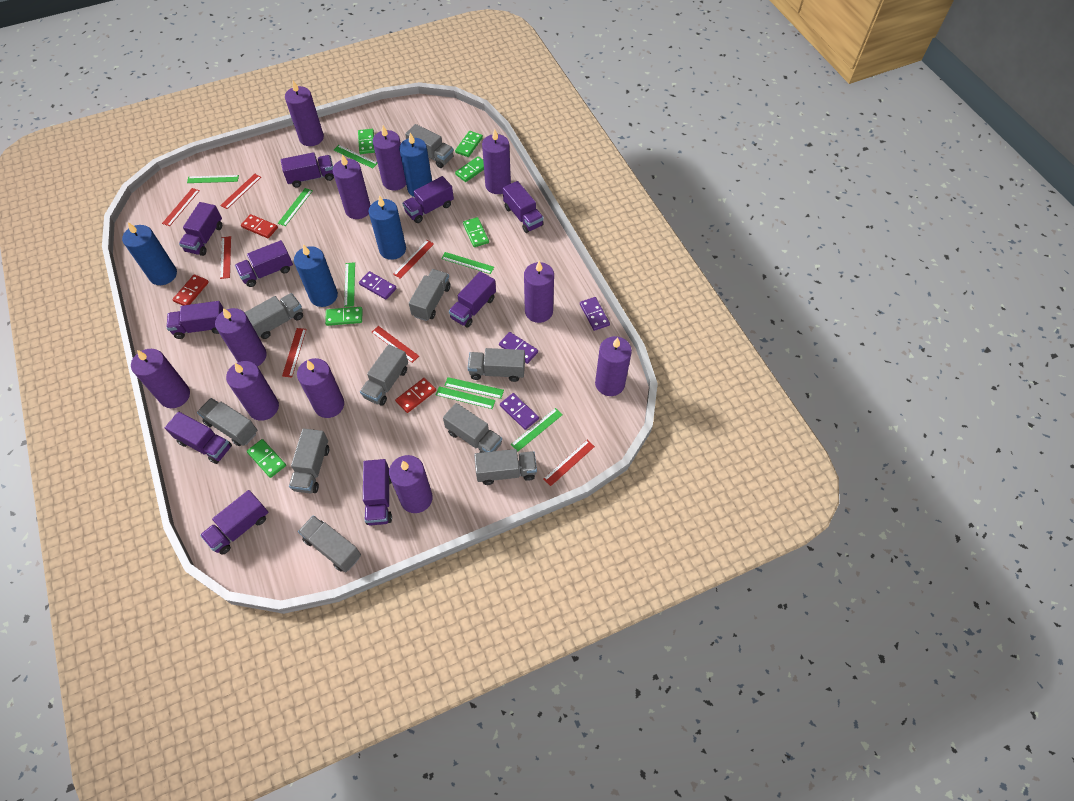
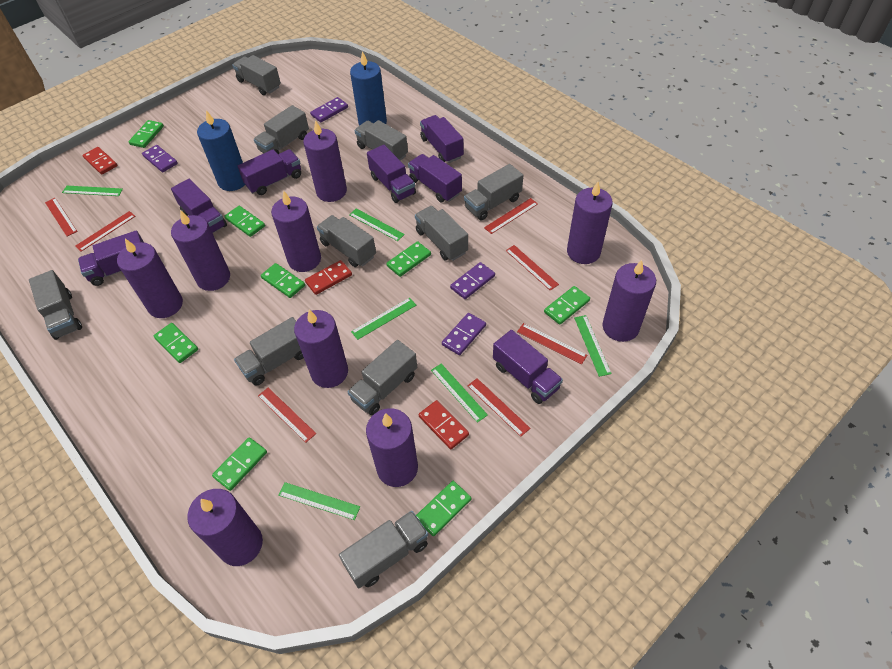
blue candle: 4 -> 2
green domino: 6 -> 8
green ruler: 8 -> 6
purple candle: 11 -> 9
purple truck: 10 -> 7

